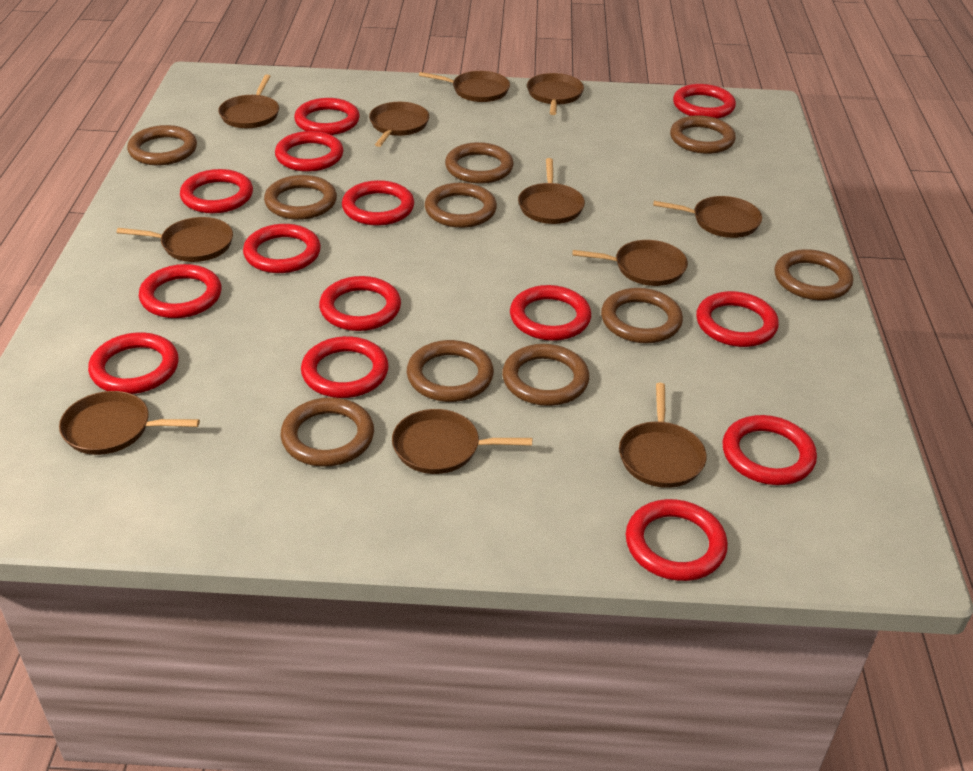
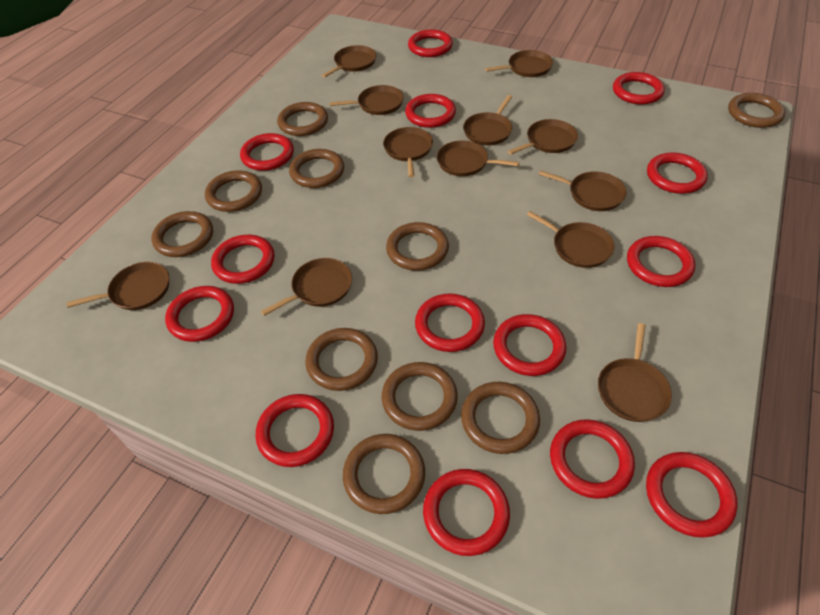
brown pan: 11 -> 12

